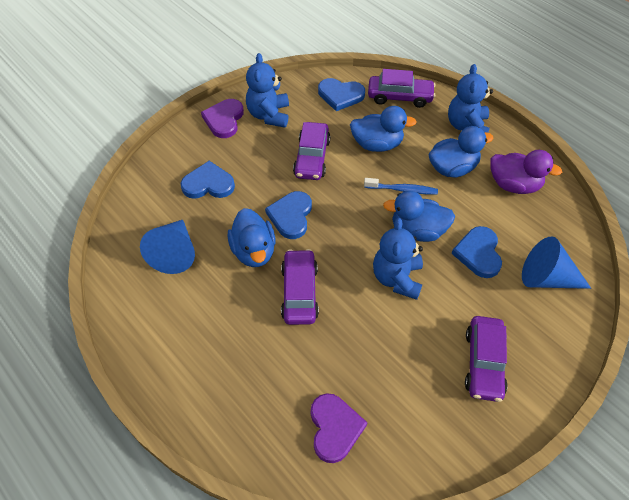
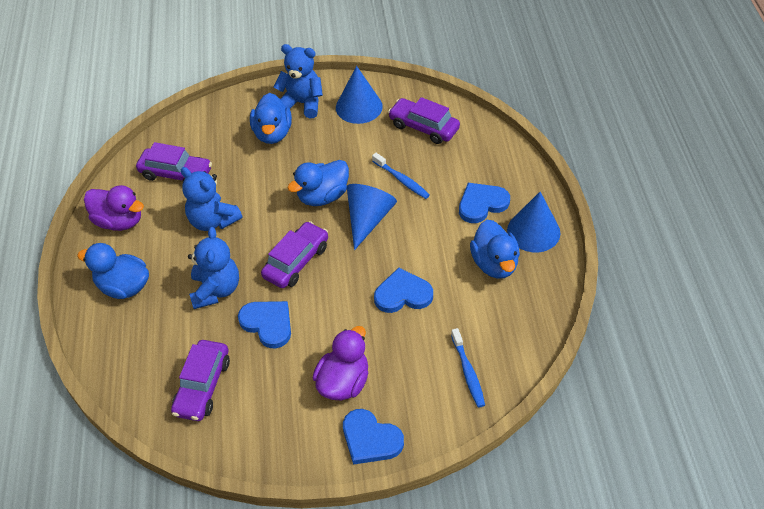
blue cone: 2 -> 3
blue toothbrush: 1 -> 2
purple duck: 1 -> 2
purple heart: 2 -> 0

